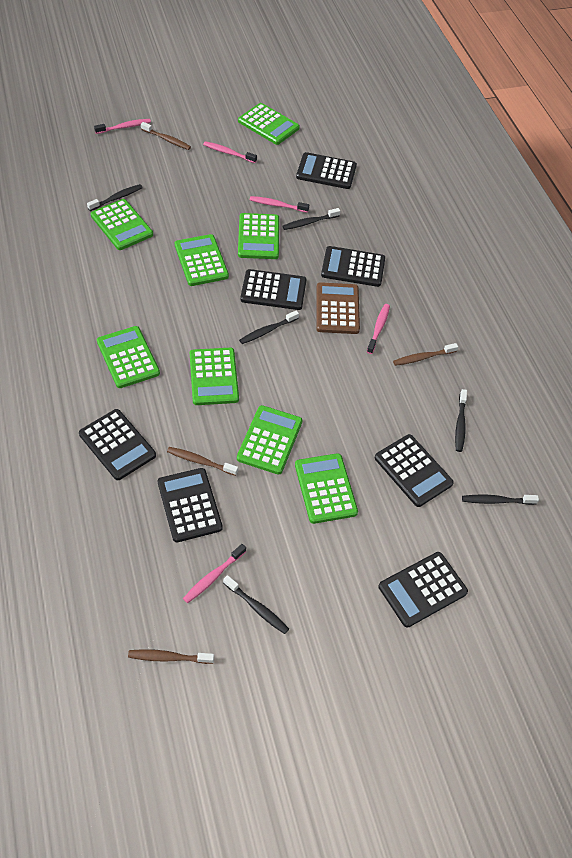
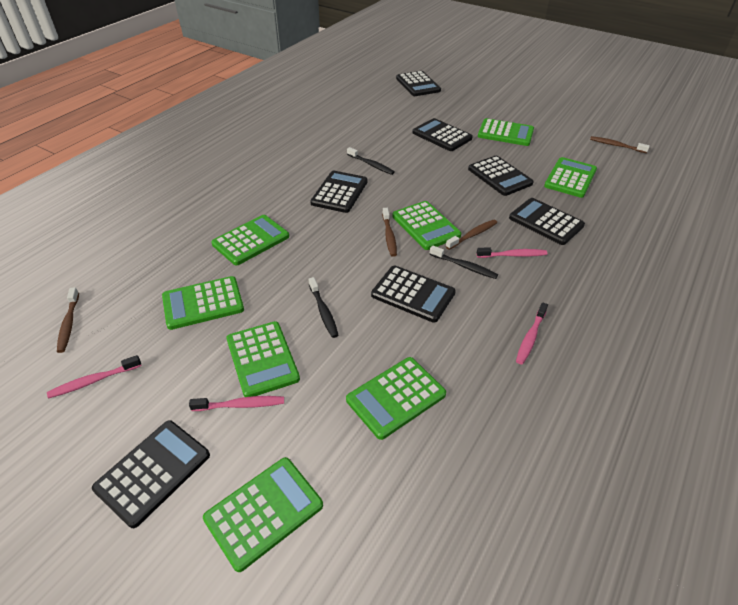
black toothbrush: 6 -> 3
brown calculator: 1 -> 0
pink toothbrush: 5 -> 4

